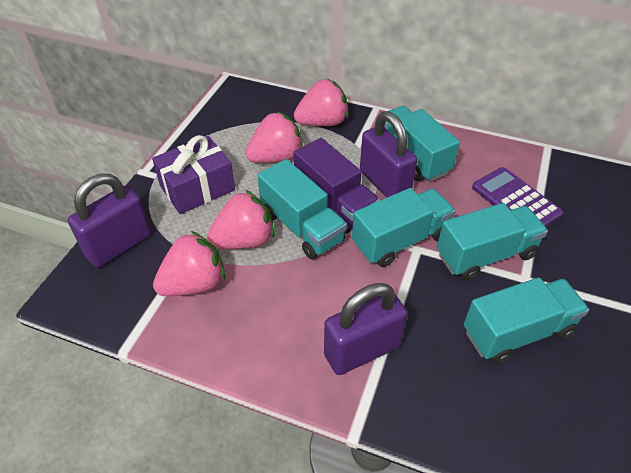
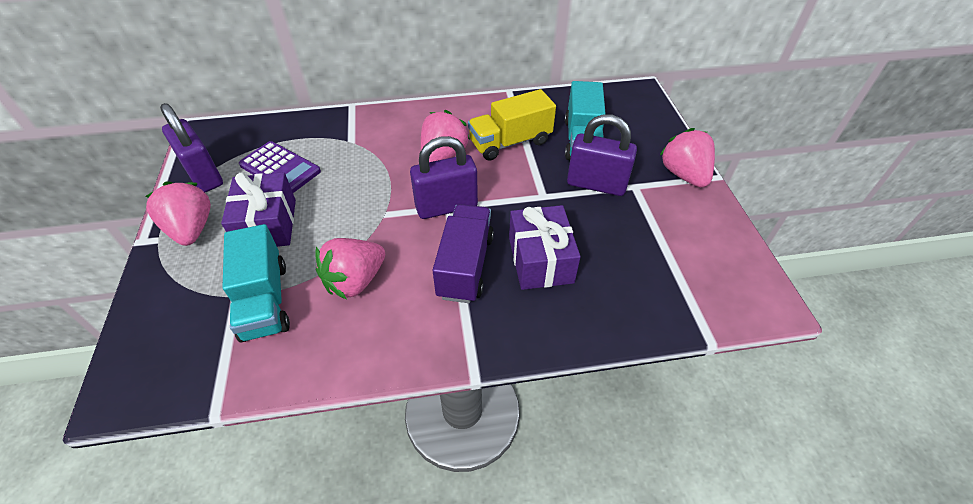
purple gift: 1 -> 2
turquoise truck: 5 -> 2
yellow truck: 0 -> 1

